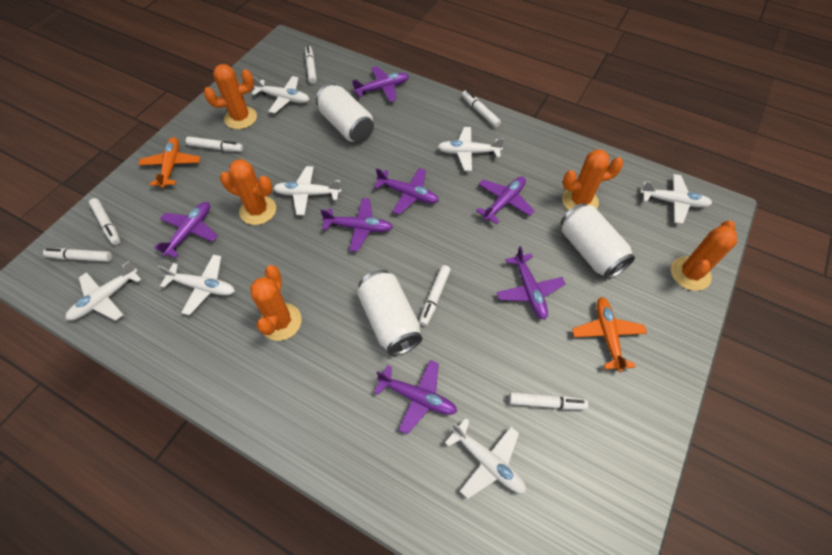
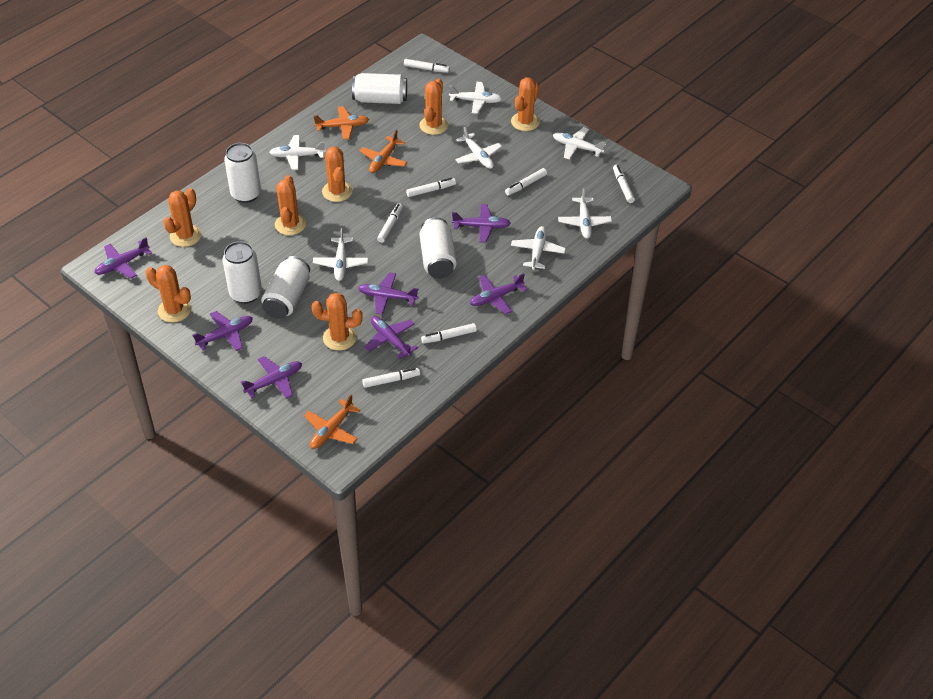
orange cactus: 5 -> 7
orange plane: 2 -> 3
white can: 3 -> 5

